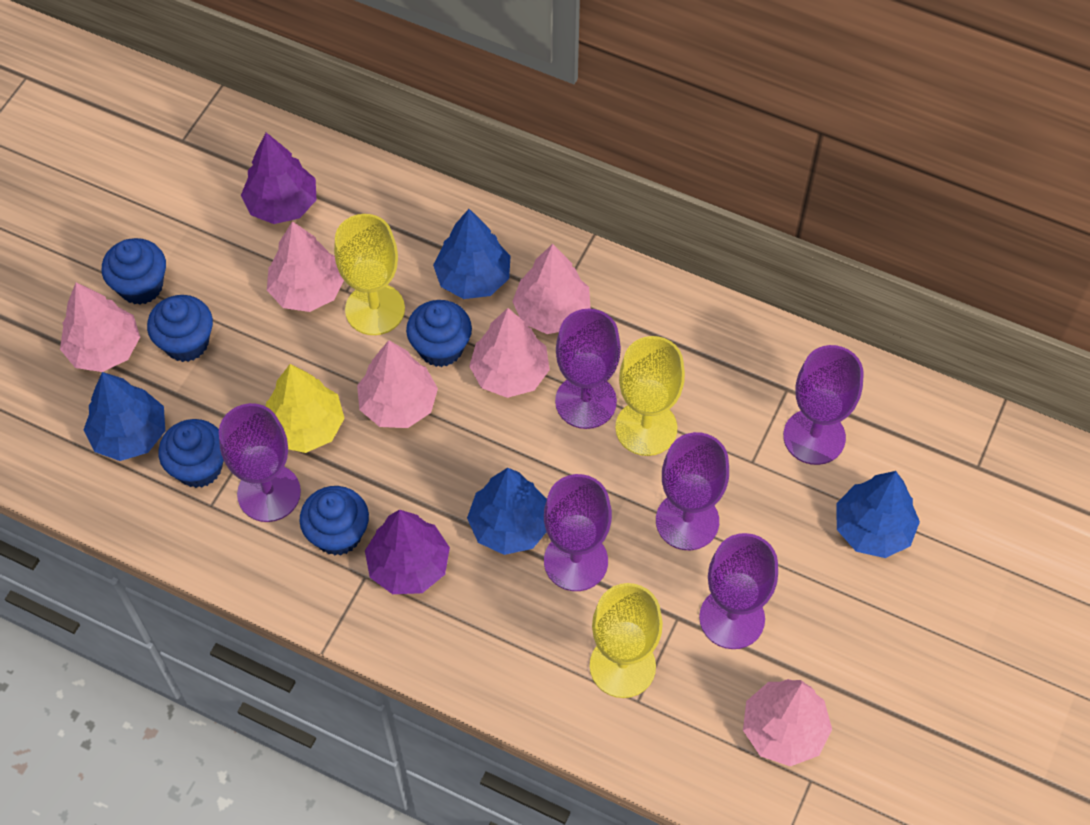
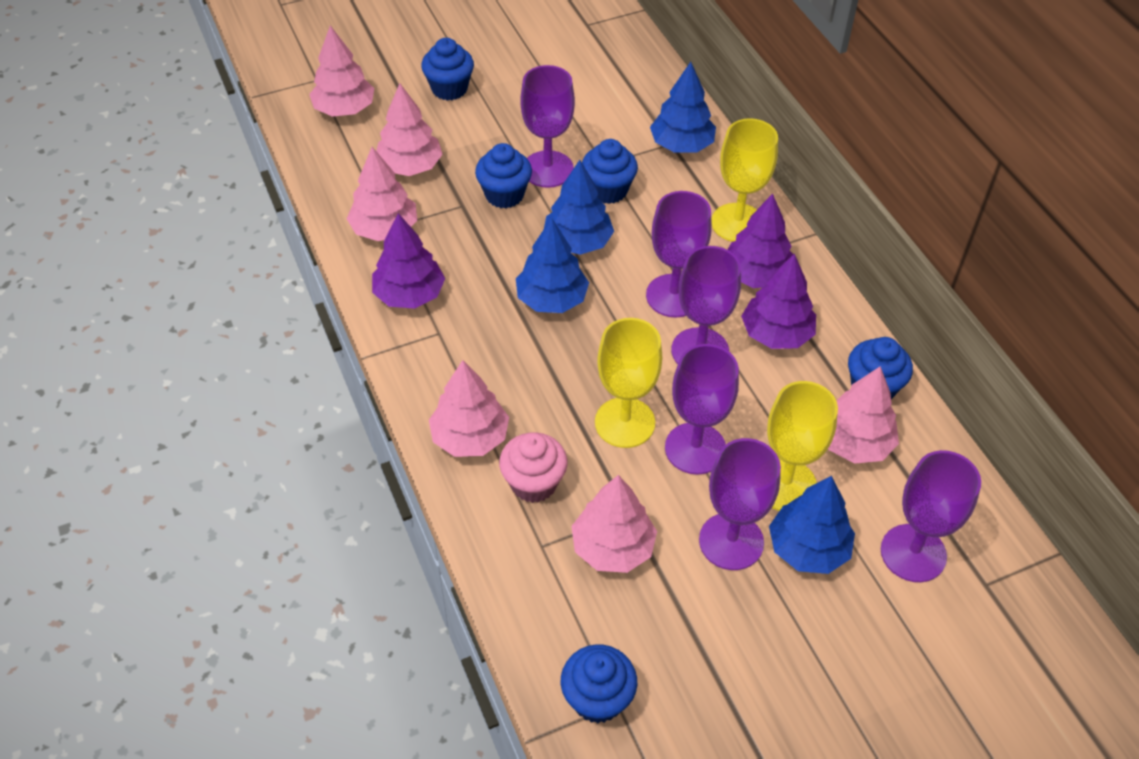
pink cupcake: 0 -> 1
purple tree: 2 -> 3
yellow tree: 1 -> 0

